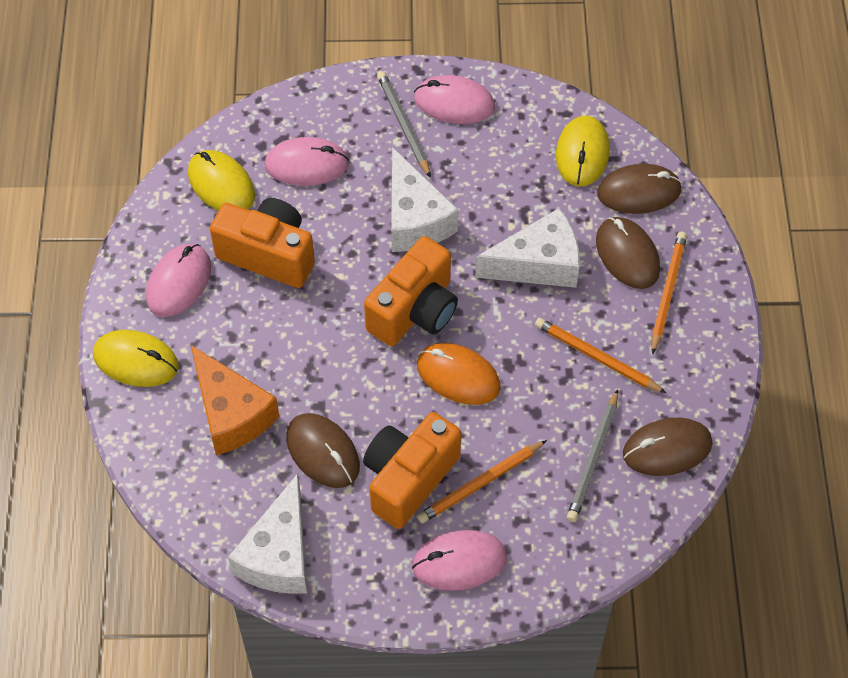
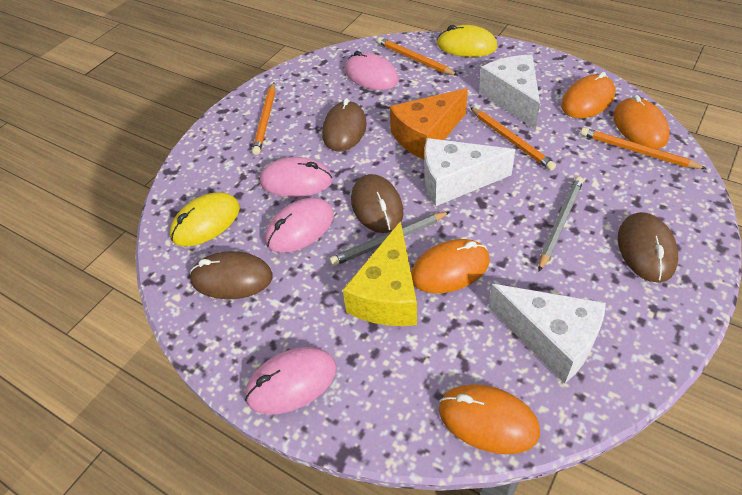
orange camera: 3 -> 0
orange mouse: 1 -> 4
orange pencil: 3 -> 4
yellow cheese: 0 -> 1
yellow mouse: 3 -> 2

